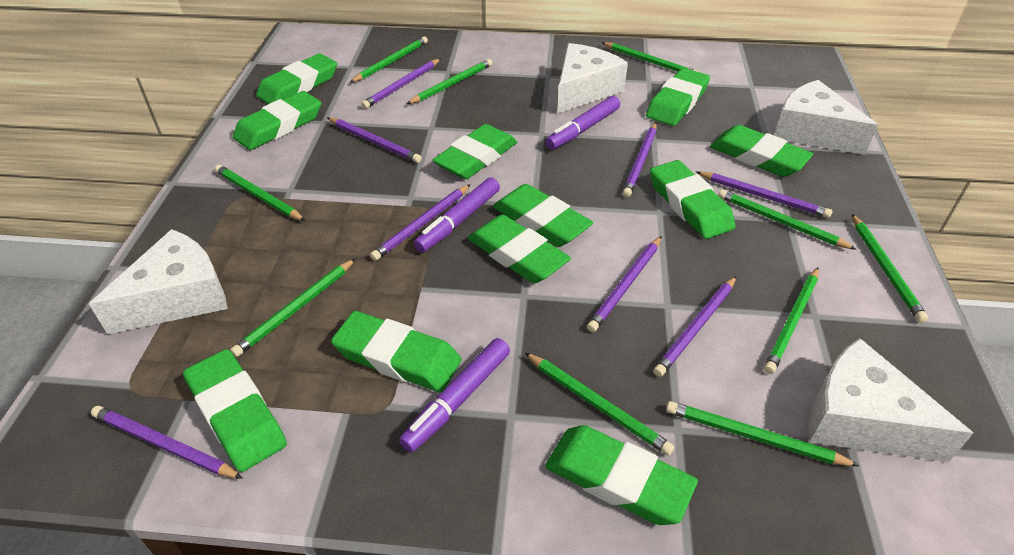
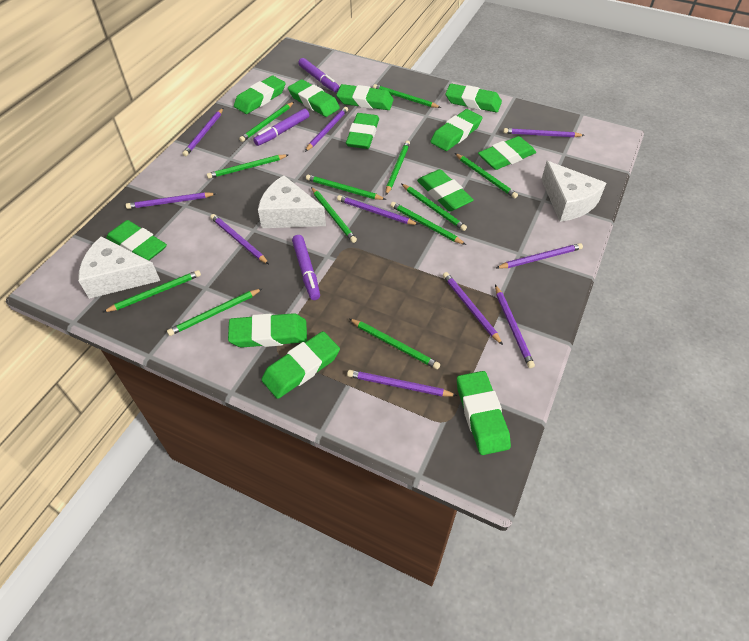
green eraser: 11 -> 12
green pencil: 10 -> 12
purple pencil: 8 -> 10
white cheese: 4 -> 3

